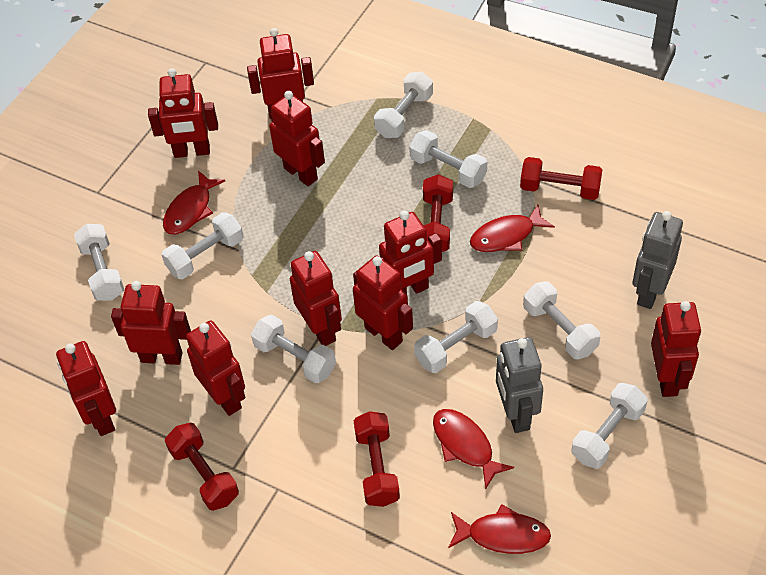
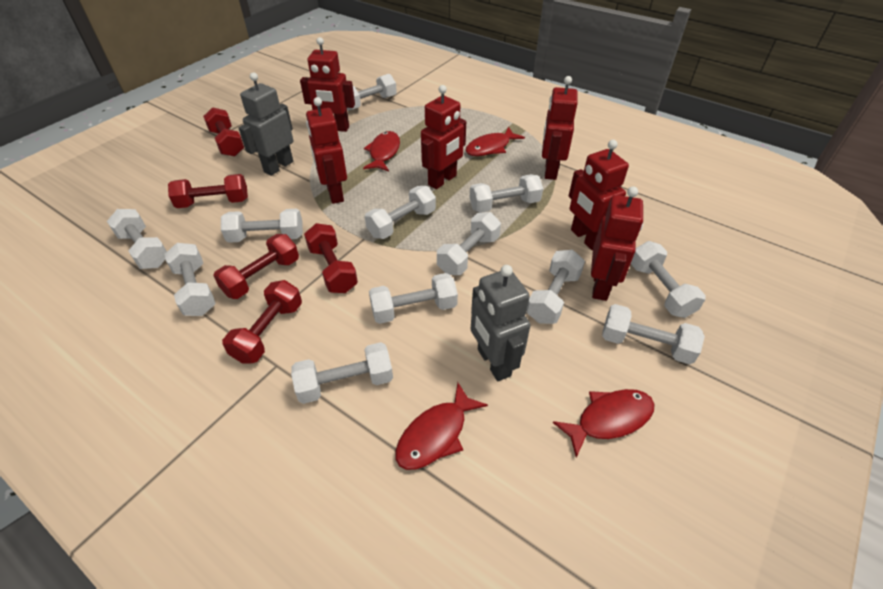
red dumbbell: 4 -> 5
red robot: 10 -> 6
white dumbbell: 8 -> 12

